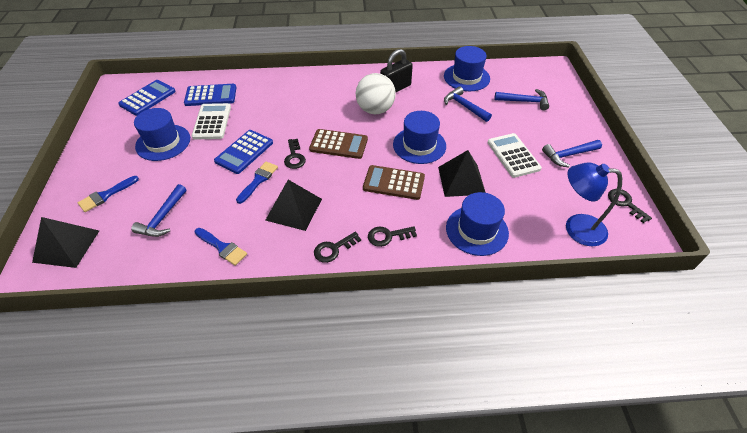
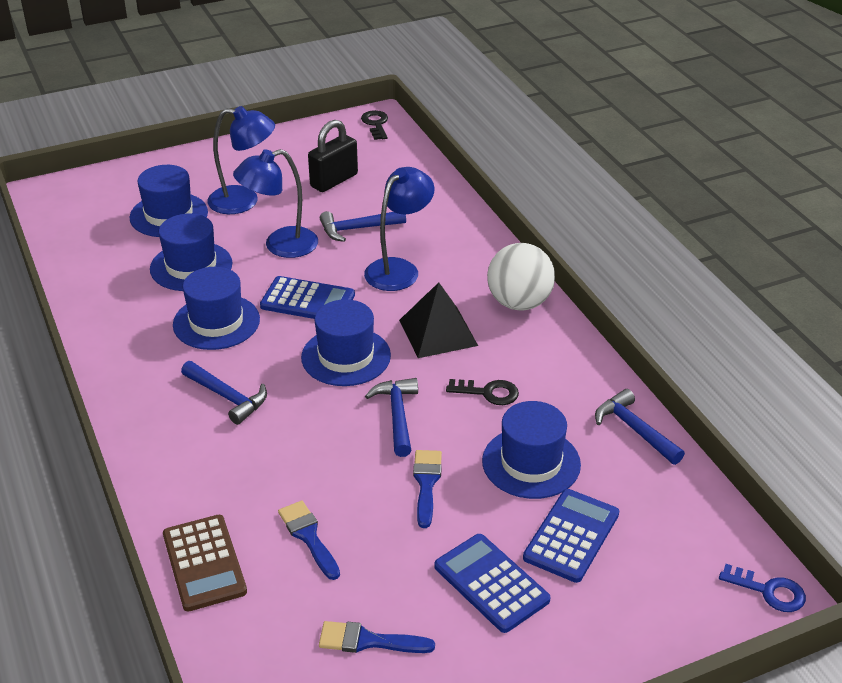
black key: 4 -> 2
black pyramid: 3 -> 1
blue hat: 4 -> 5
blue key: 0 -> 1
blue lamp: 1 -> 3
brown calculator: 2 -> 1
white calculator: 2 -> 0

